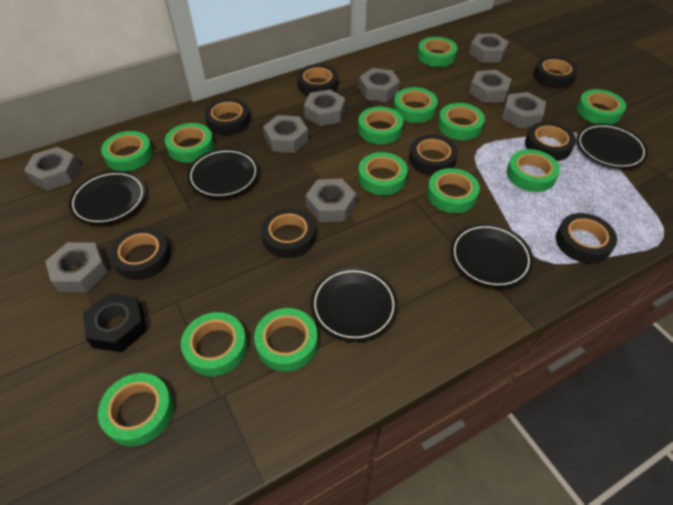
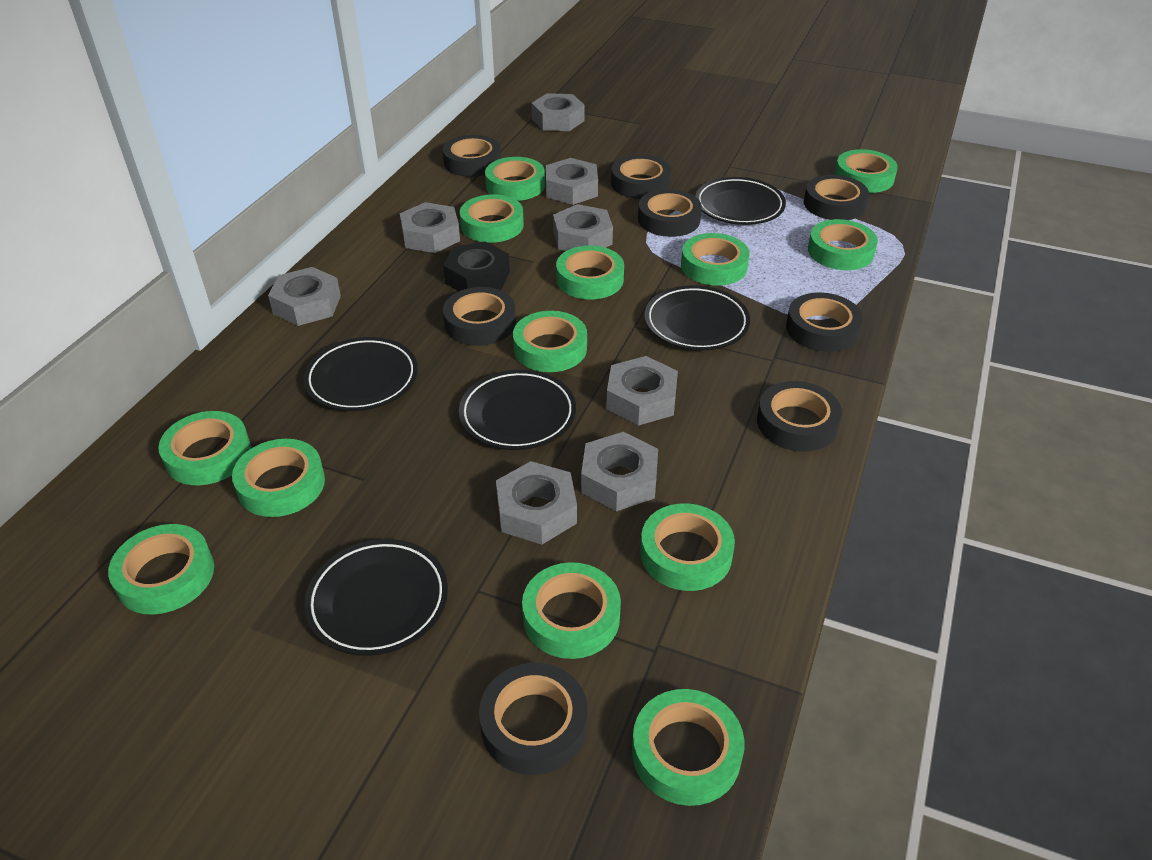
grey nut: 9 -> 8

